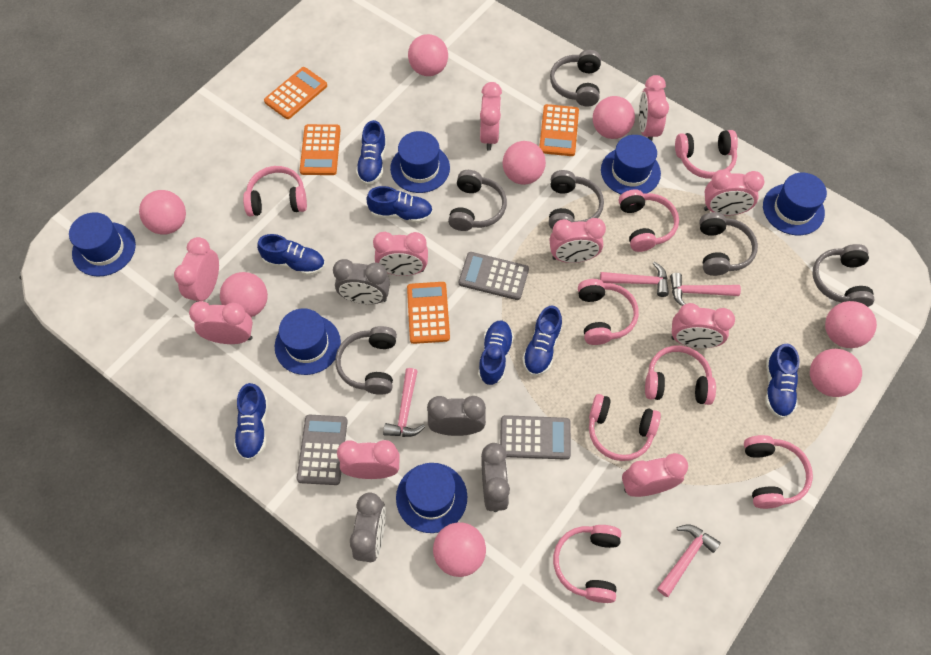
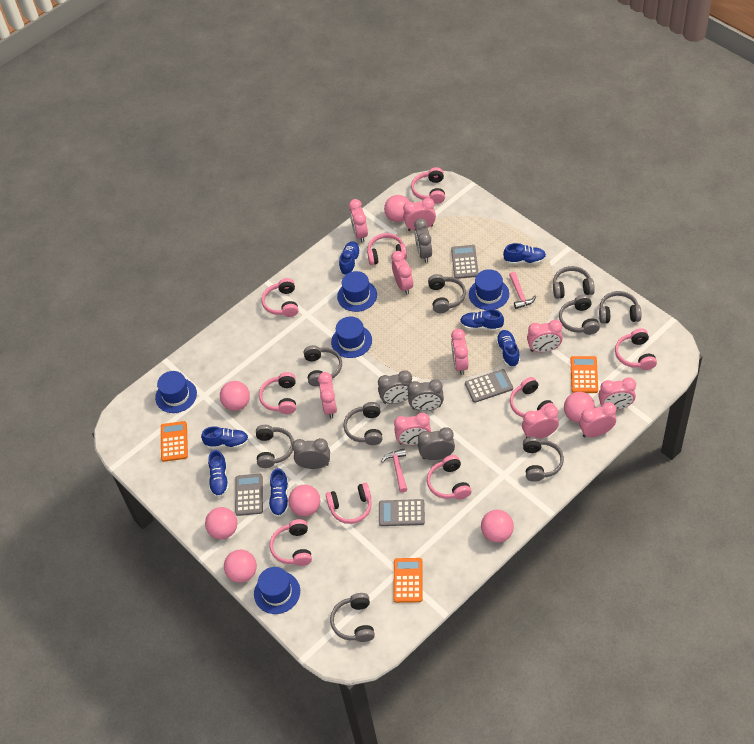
blue hat: 6 -> 5
grey calculator: 3 -> 4
grey clock: 4 -> 5
grey headphones: 6 -> 9
orange calculator: 4 -> 3
pink ball: 8 -> 7
pink hammer: 4 -> 2
pink headphones: 8 -> 9

